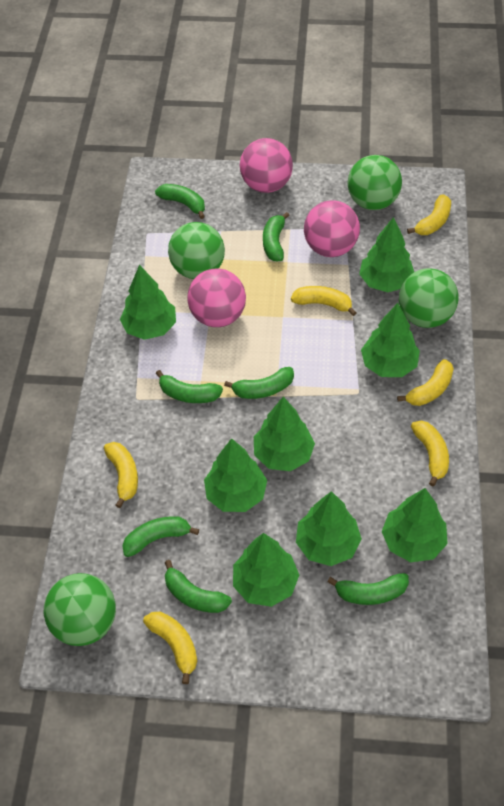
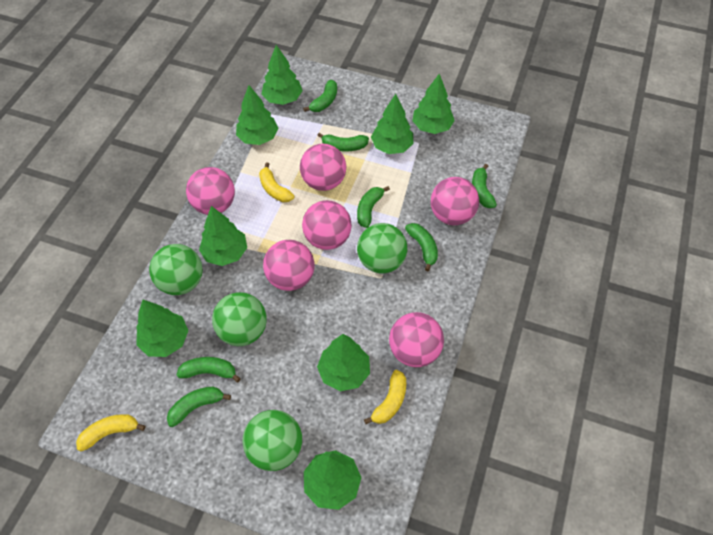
pink ball: 3 -> 6
yellow banana: 6 -> 3

